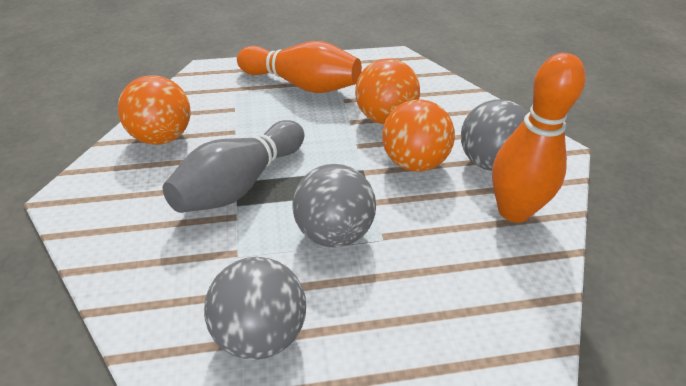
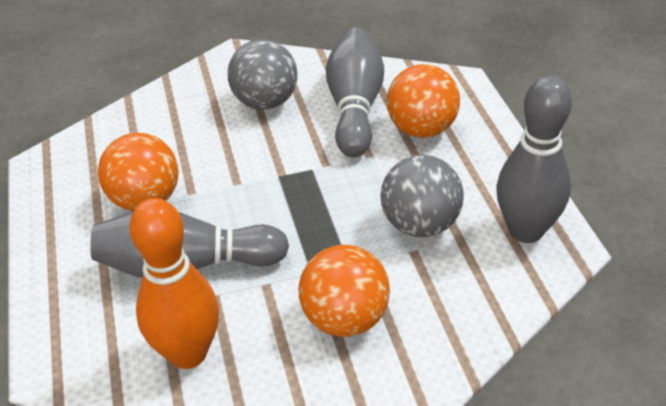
grey ball: 3 -> 2
grey bowling pin: 1 -> 3
orange bowling pin: 2 -> 1

